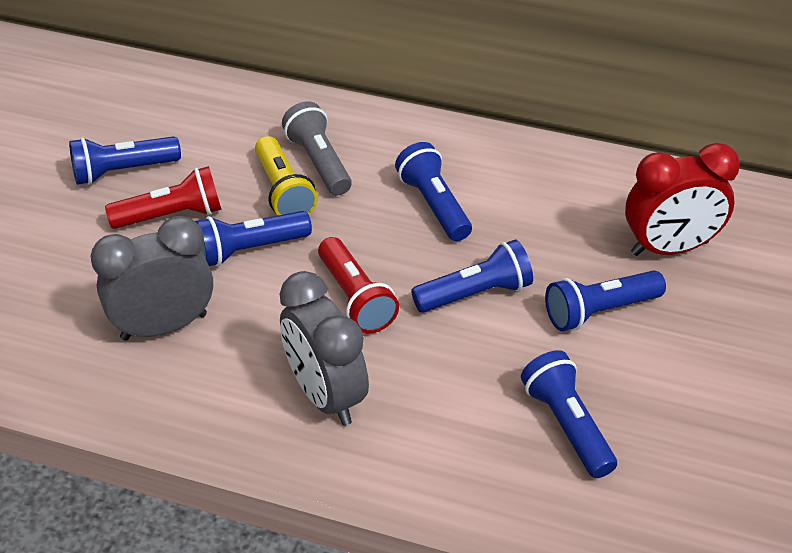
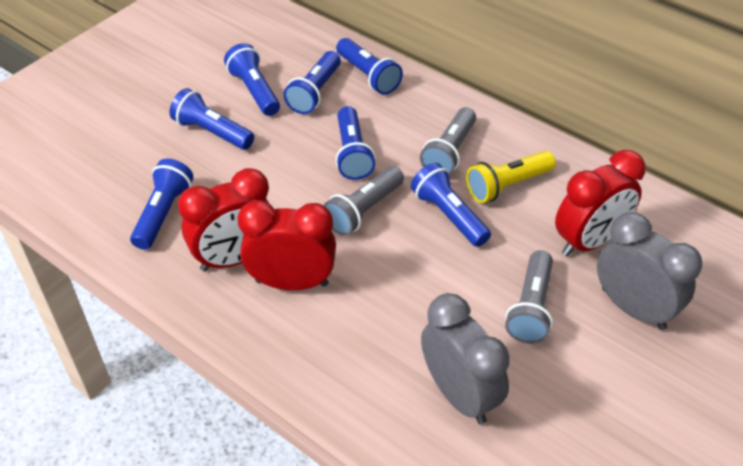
blue flashlight: 6 -> 7
grey flashlight: 1 -> 3
red clock: 1 -> 3
red flashlight: 2 -> 0

